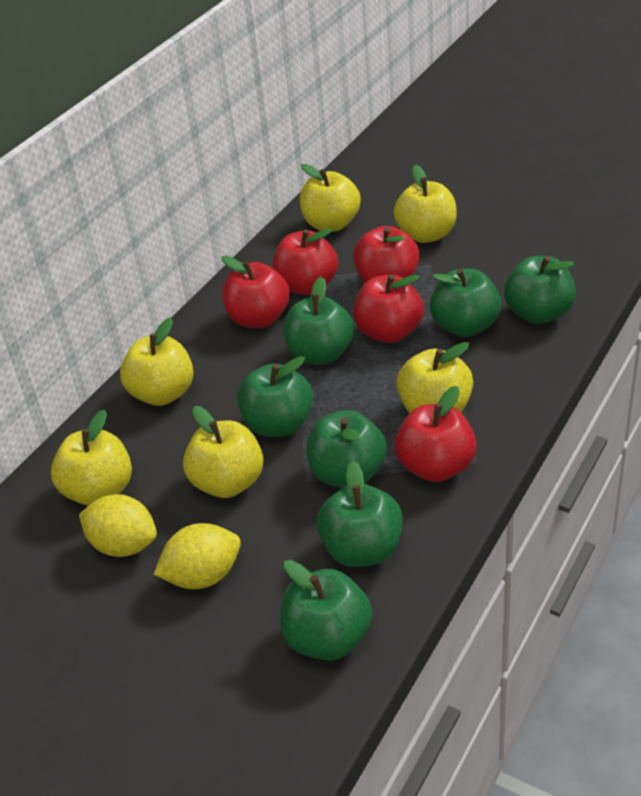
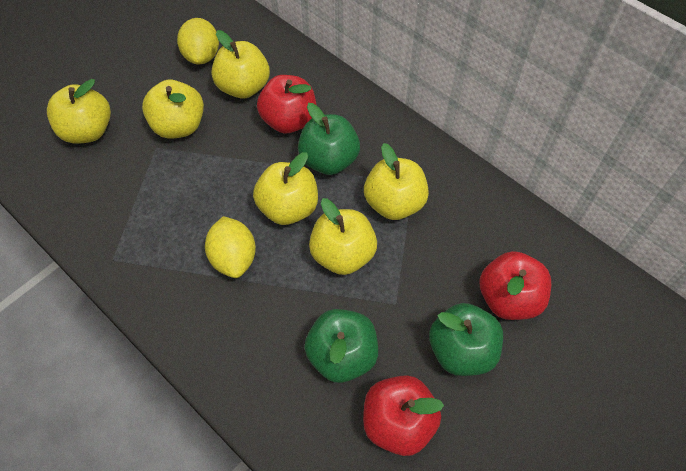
green apple: 7 -> 3
red apple: 5 -> 3

